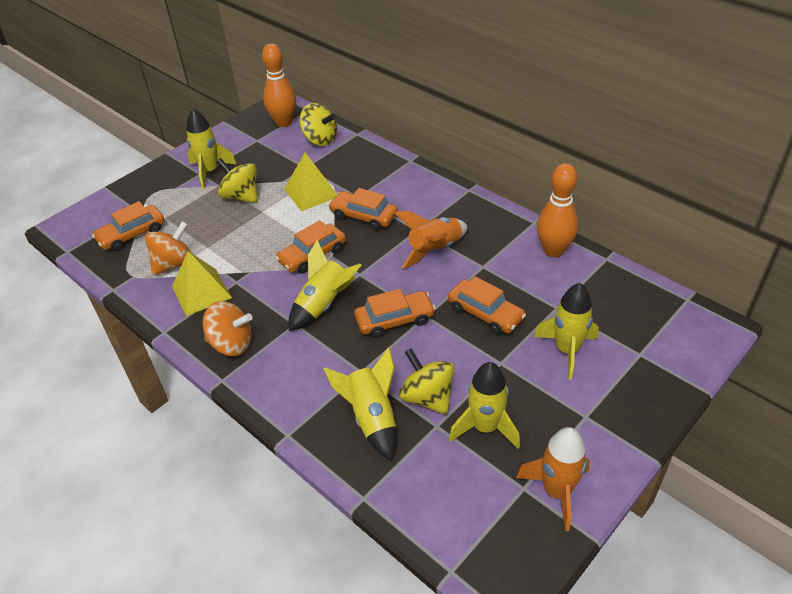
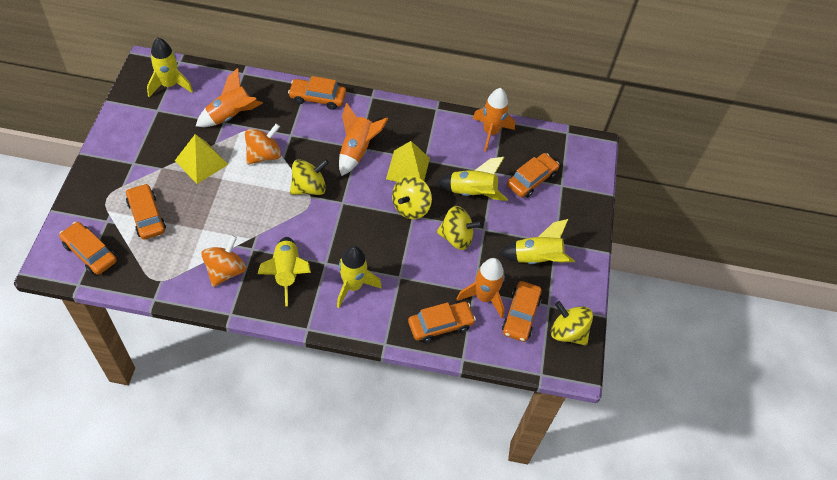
orange bowling pin: 2 -> 0
orange car: 5 -> 6
orange rocket: 2 -> 4
yellow spinning top: 3 -> 4

